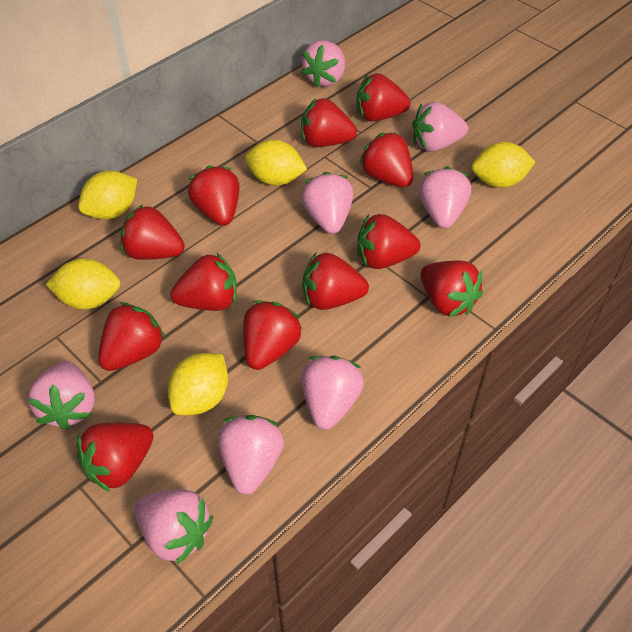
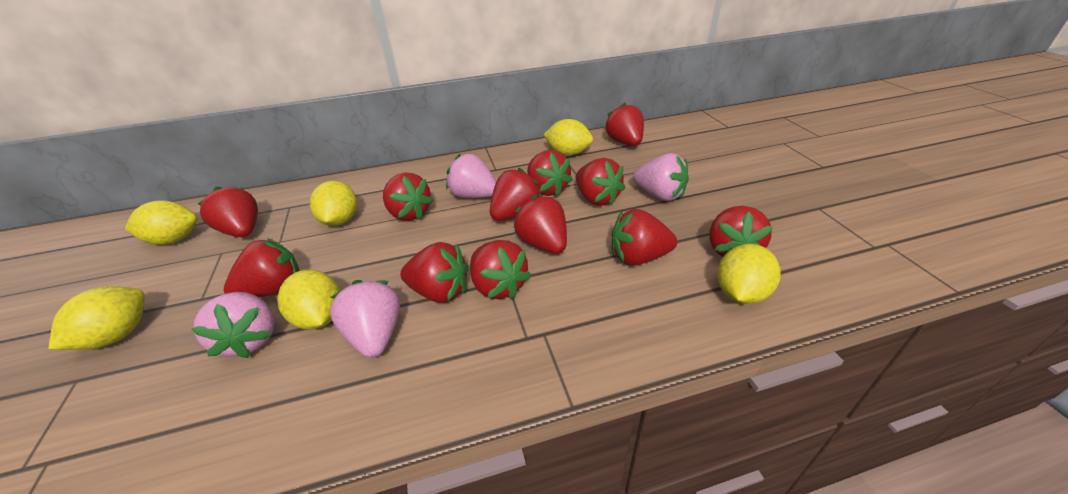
pink strawberry: 8 -> 4
yellow lemon: 5 -> 6

